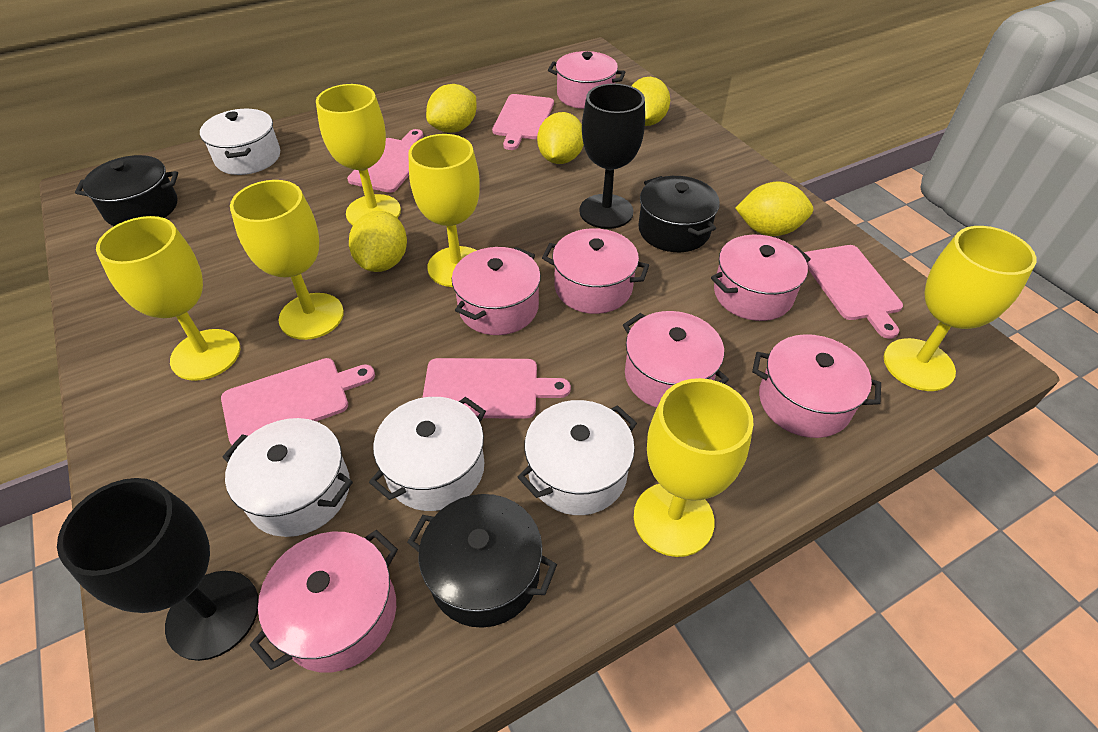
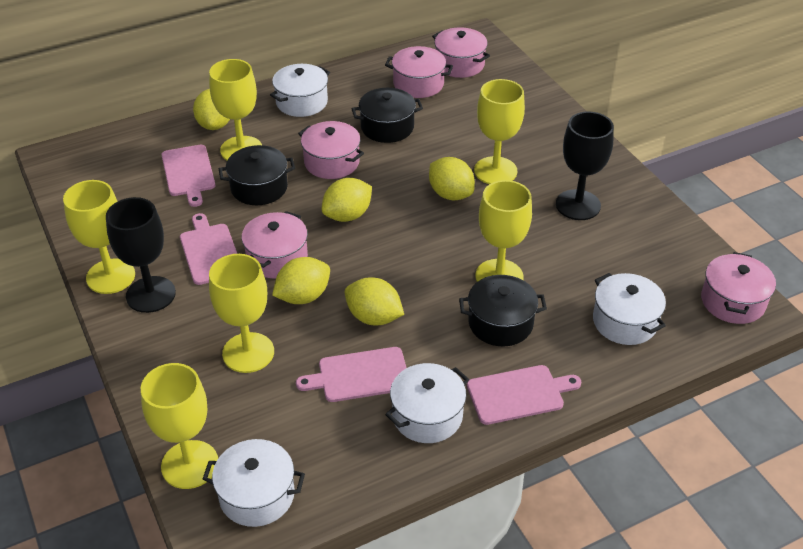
pink cutting board: 5 -> 4
pink pot: 7 -> 5

